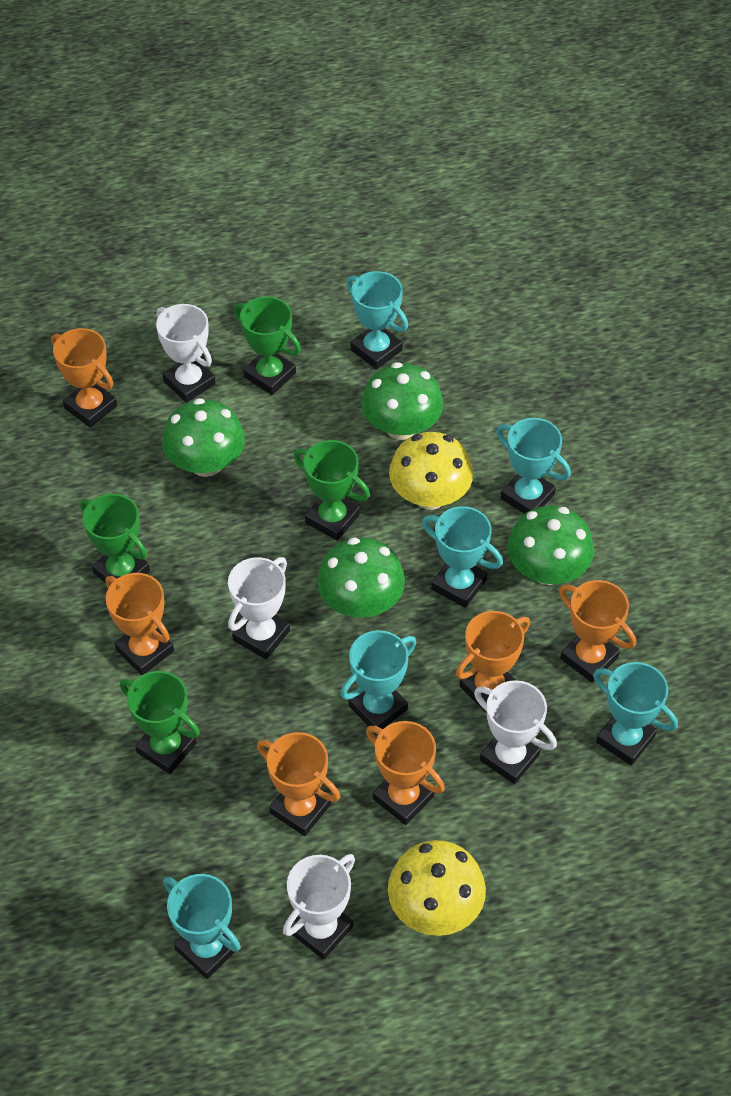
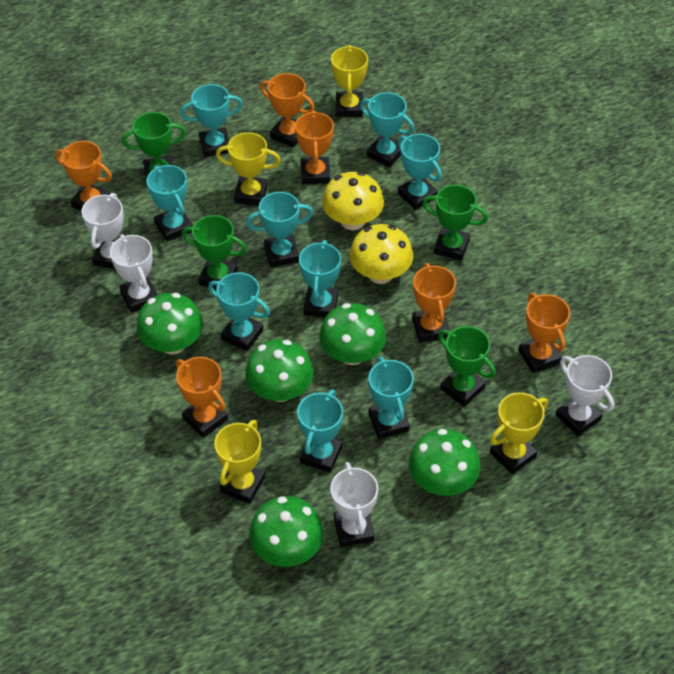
green mushroom: 4 -> 5
turquoise trophy: 6 -> 9
yellow trophy: 0 -> 4

